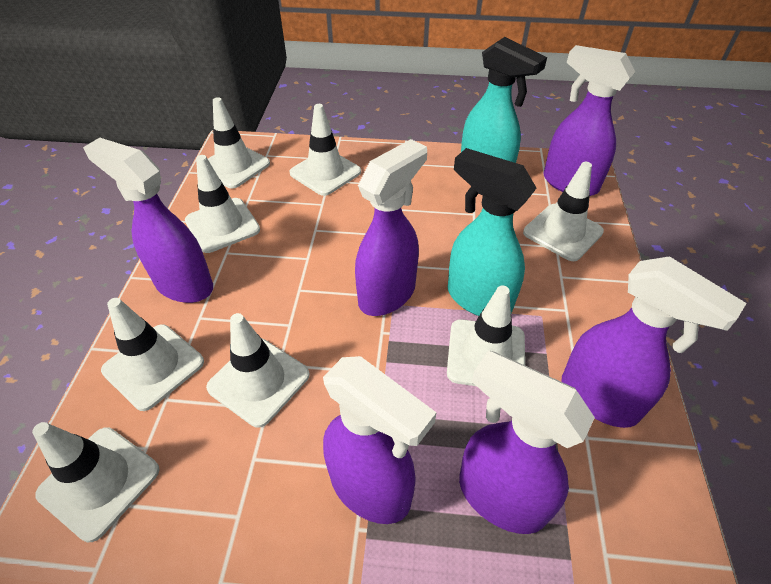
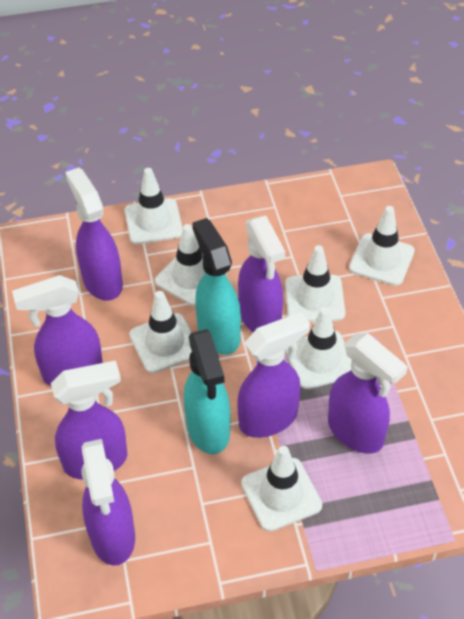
purple spray bottle: 6 -> 7
white traffic cone: 8 -> 7

